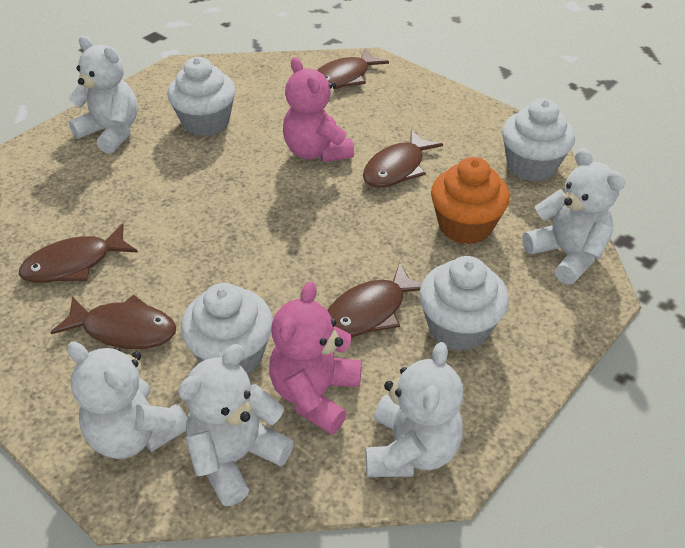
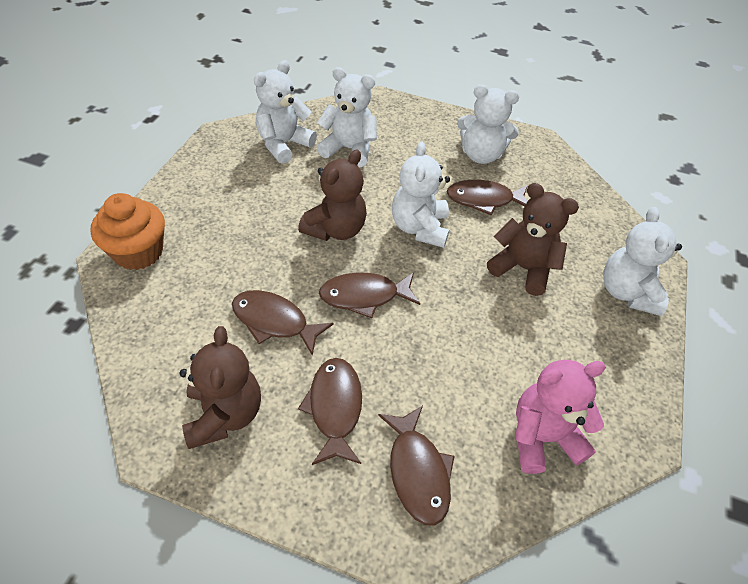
brown teddy bear: 0 -> 3
pink teddy bear: 2 -> 1
white cupcake: 4 -> 0

